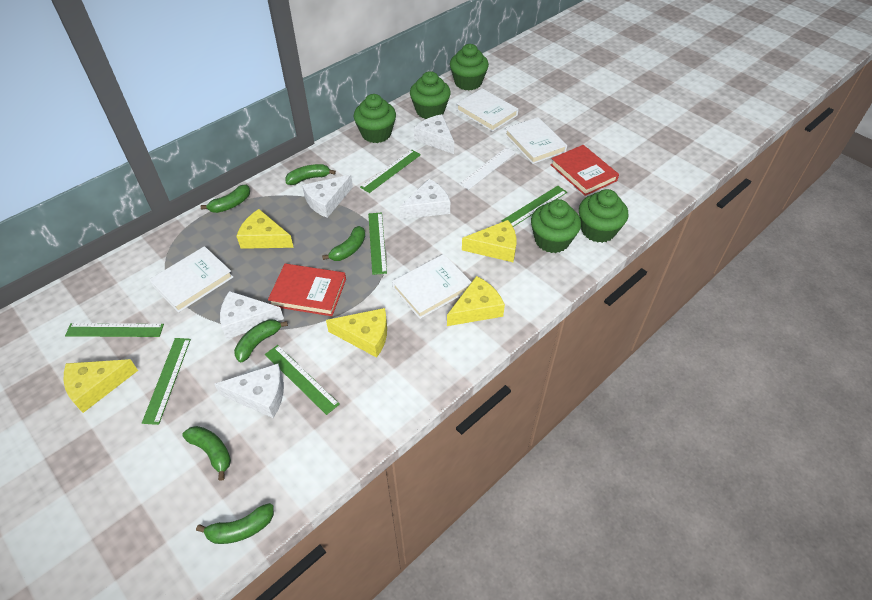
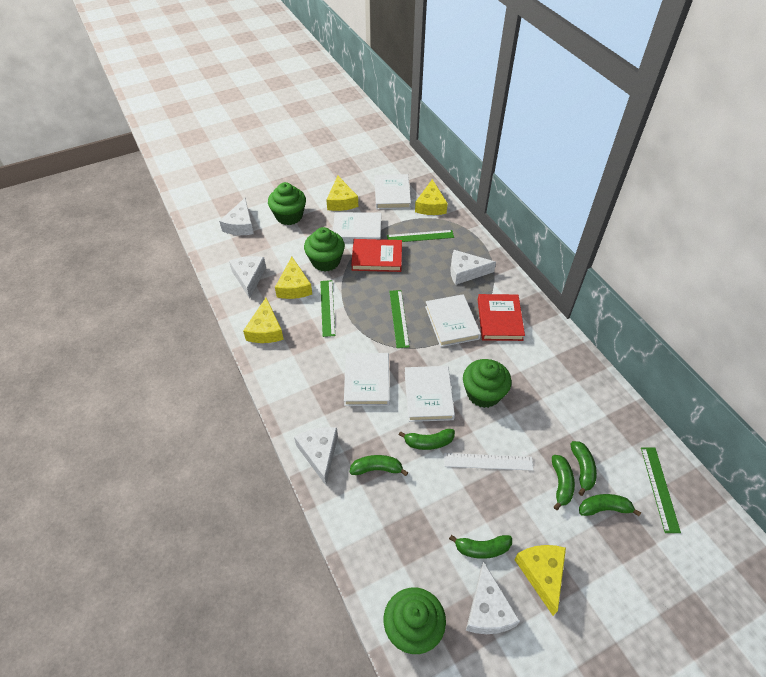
green cupcake: 5 -> 4
green ruler: 6 -> 4
white book: 4 -> 5

